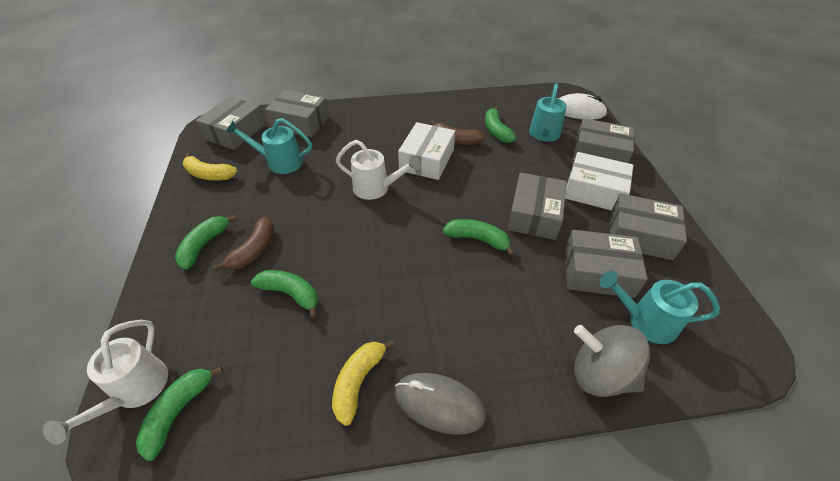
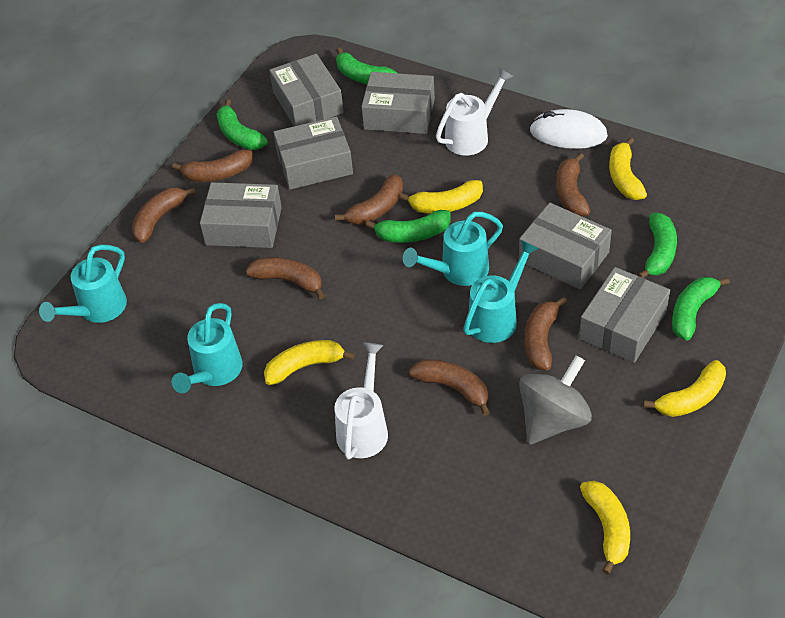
brown banana: 2 -> 7
grey mouse: 1 -> 0
turquoise watering can: 3 -> 4
white box: 2 -> 0
yellow banana: 2 -> 5

